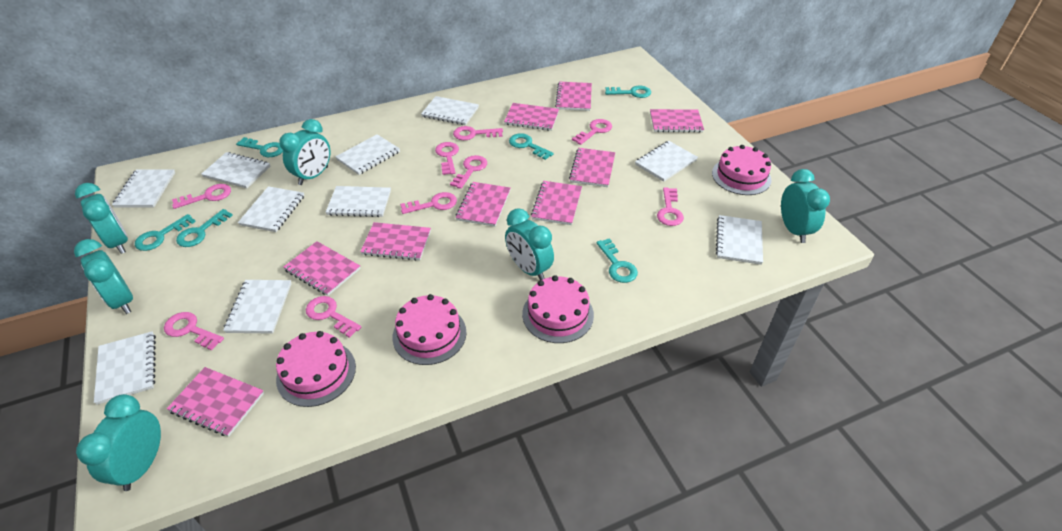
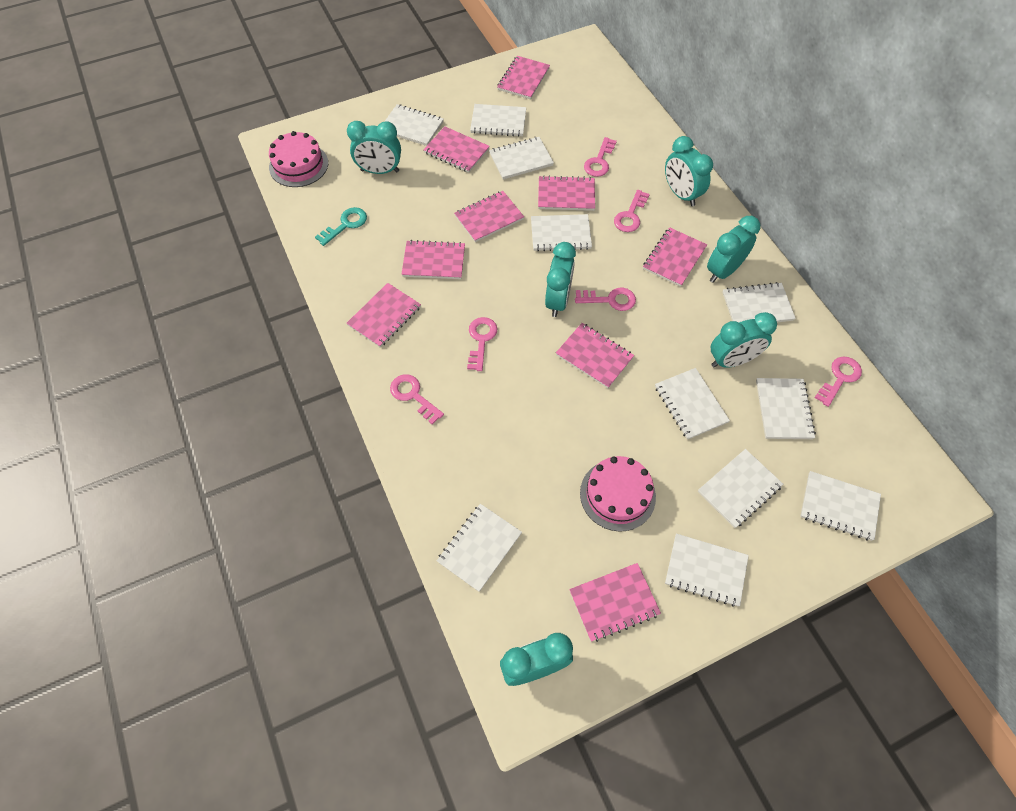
pink cake: 4 -> 2
pink key: 9 -> 6
turquoise key: 6 -> 1
white notebook: 10 -> 11

